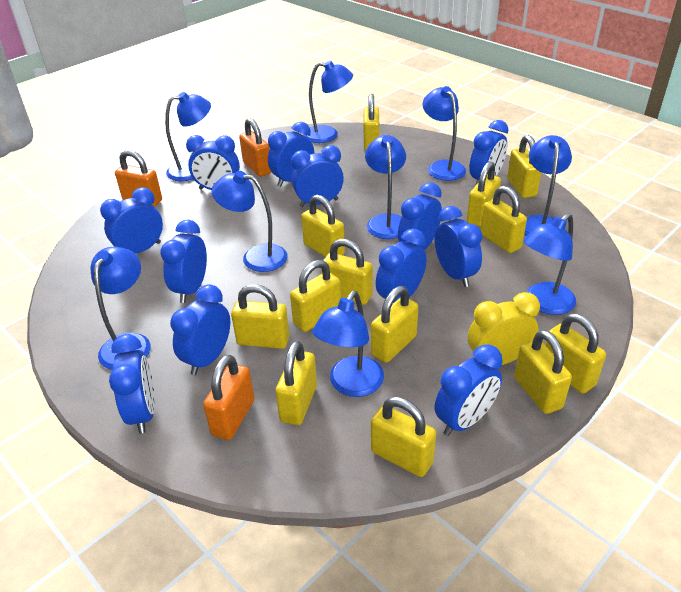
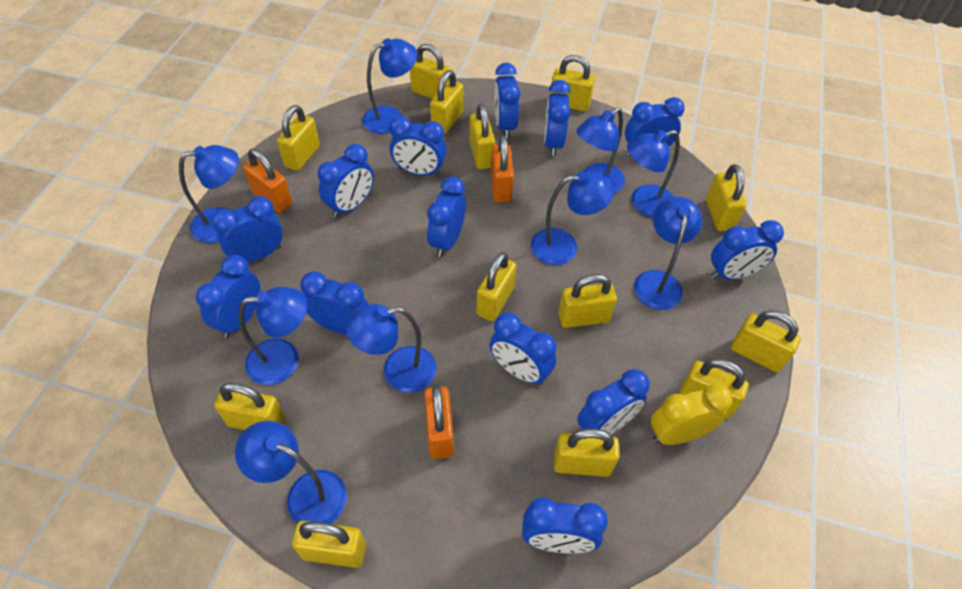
blue clock: 12 -> 13

